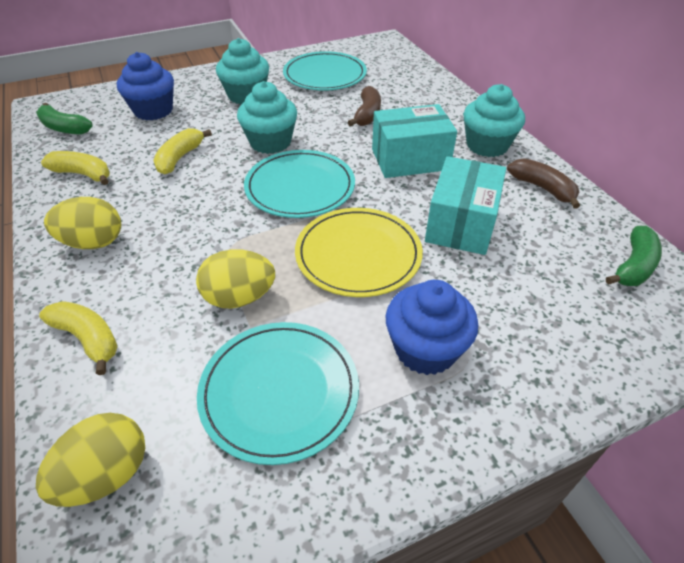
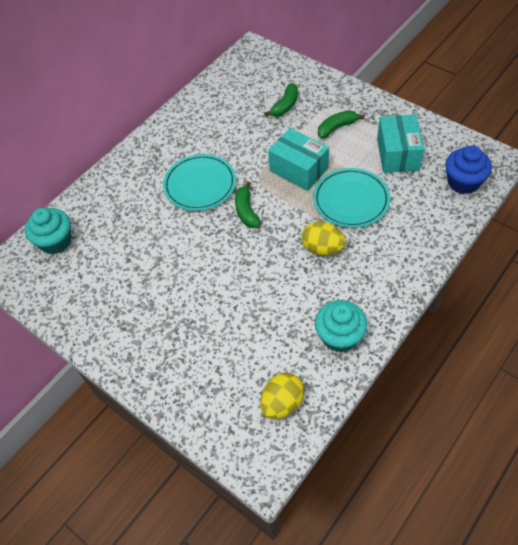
blue cupcake: 2 -> 1
brown banana: 2 -> 0
green banana: 2 -> 3
turquoise cupcake: 3 -> 2
turquoise plate: 3 -> 2
yellow banana: 3 -> 0
yellow egg: 3 -> 2
yellow plate: 1 -> 0

